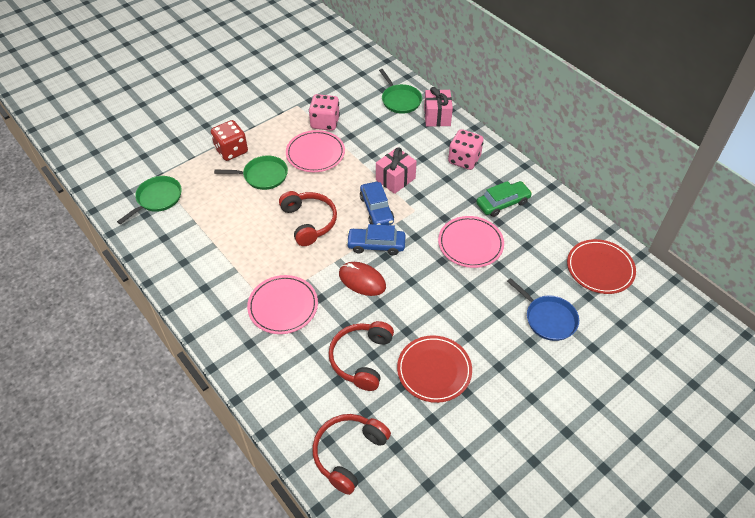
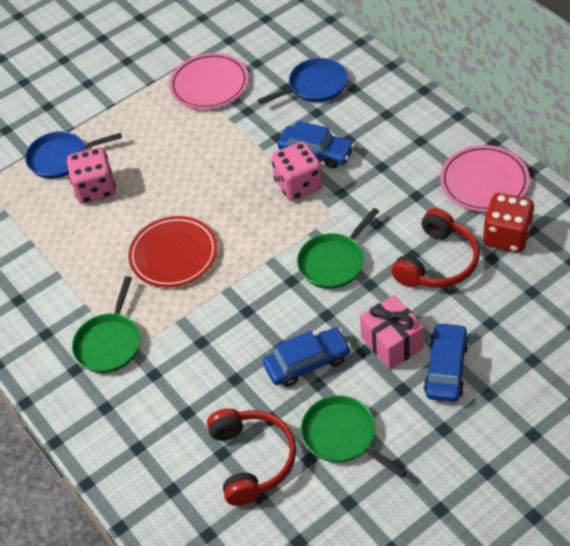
blue car: 2 -> 3
blue pan: 1 -> 2
green car: 1 -> 0
pink gift: 2 -> 1
pink plate: 3 -> 2
red headphones: 3 -> 2
red mouse: 1 -> 0
red plate: 2 -> 1

